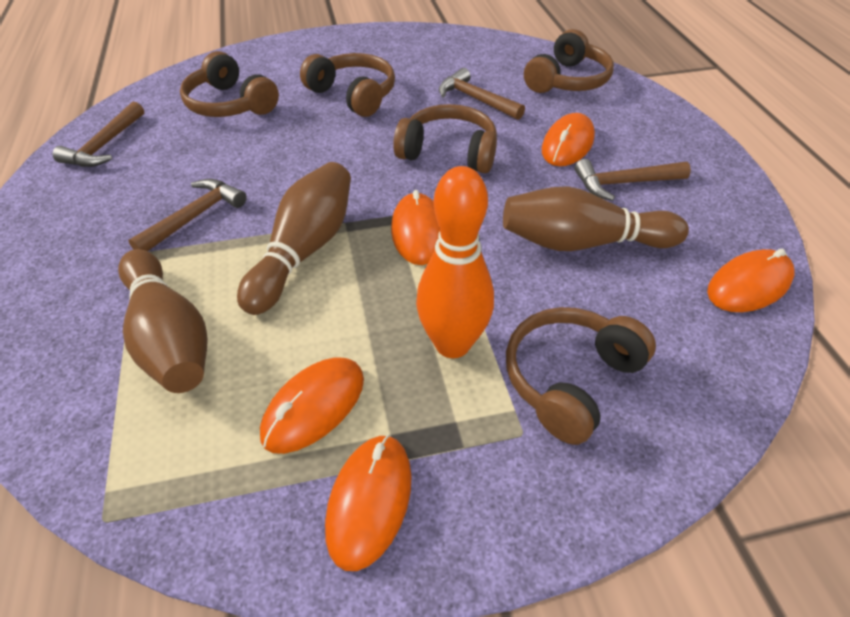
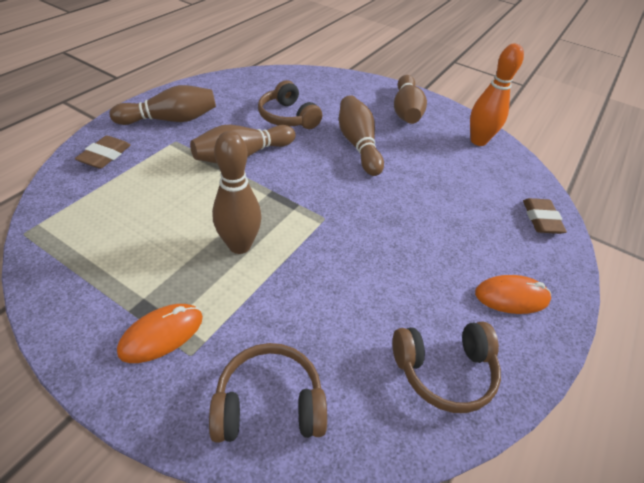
brown bowling pin: 3 -> 5
brown eraser: 0 -> 2
brown hammer: 4 -> 0
brown headphones: 5 -> 3
orange mouse: 5 -> 2

